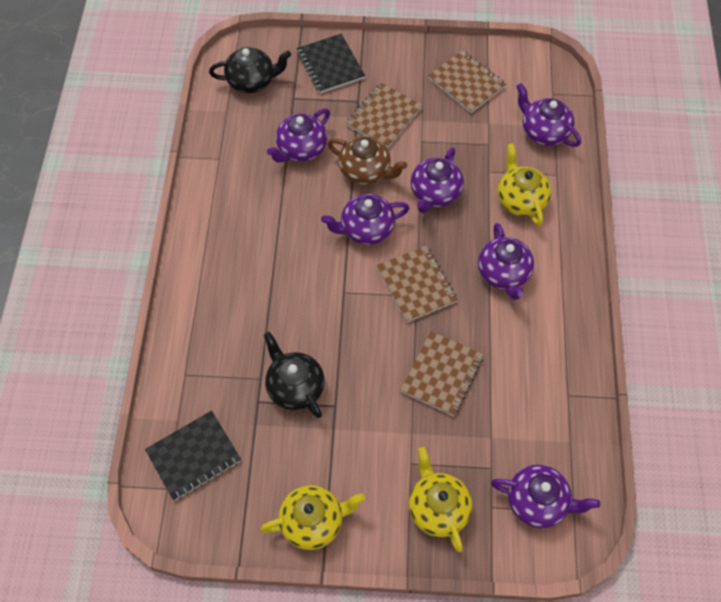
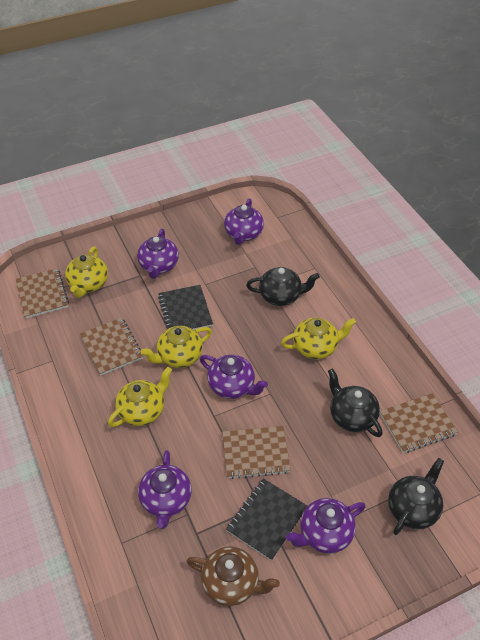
black teapot: 2 -> 3
purple teapot: 6 -> 5
yellow teapot: 3 -> 4

